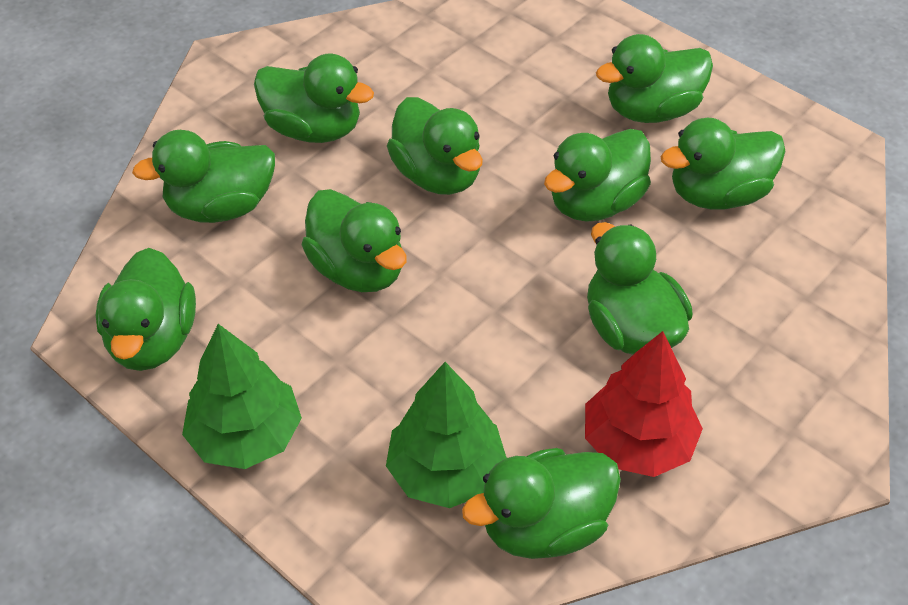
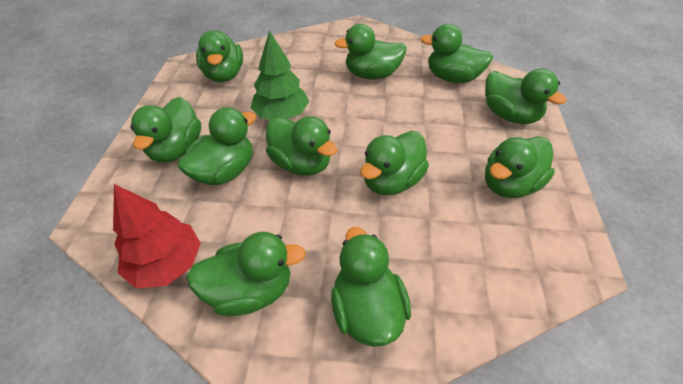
green duck: 10 -> 11
green tree: 2 -> 1

